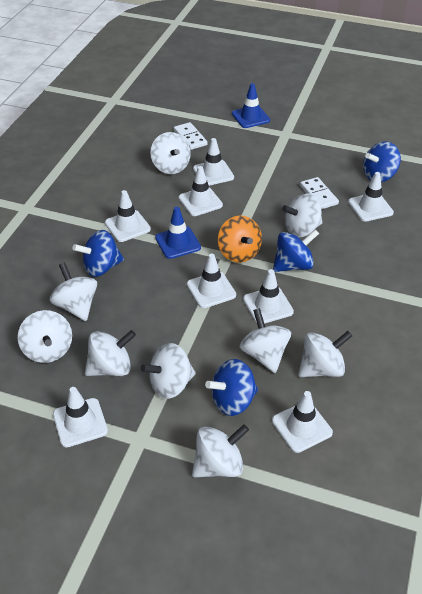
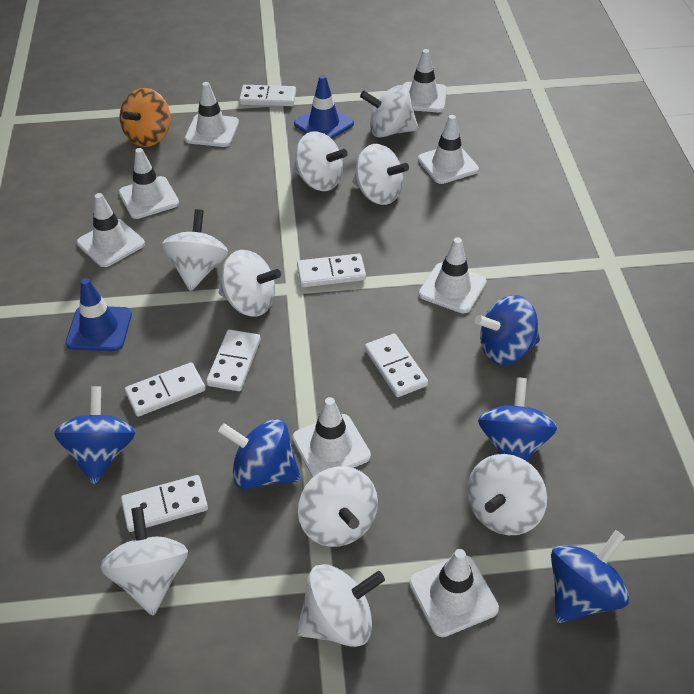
blue spinning top: 4 -> 5
white domino: 2 -> 6

